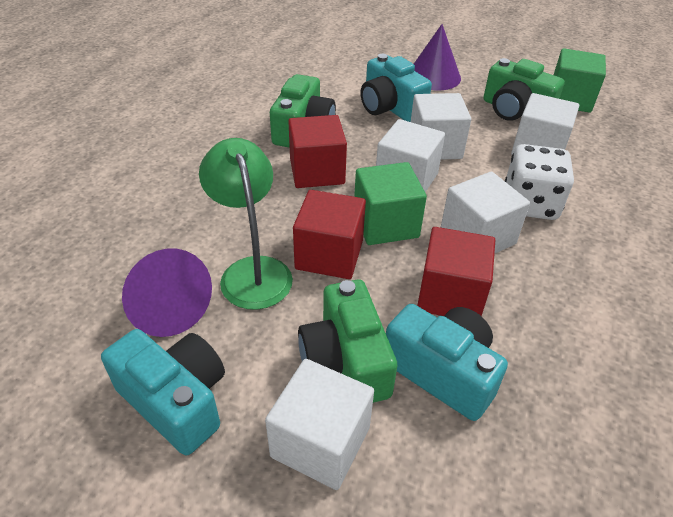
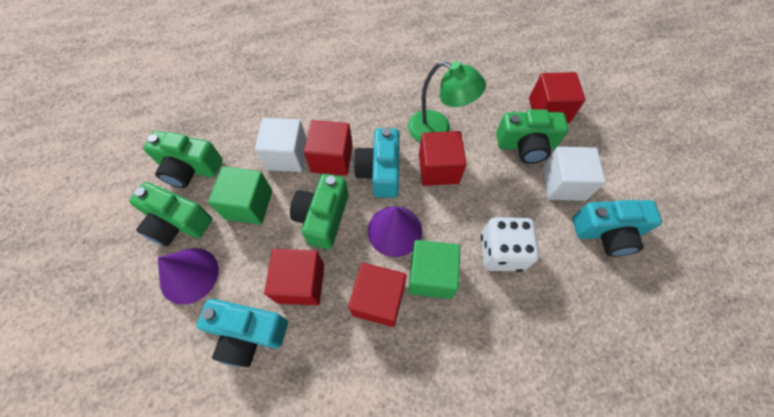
green camera: 3 -> 4
red cube: 3 -> 5
white cube: 5 -> 2

